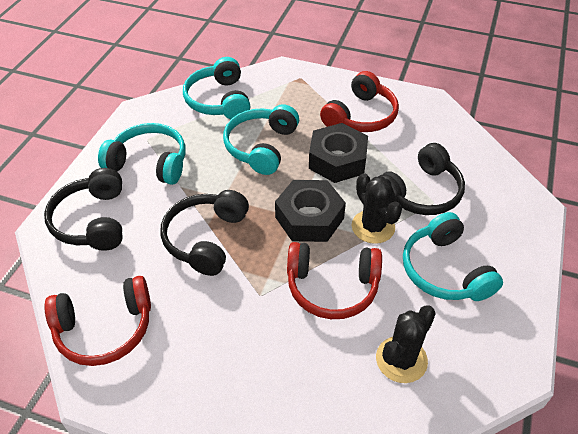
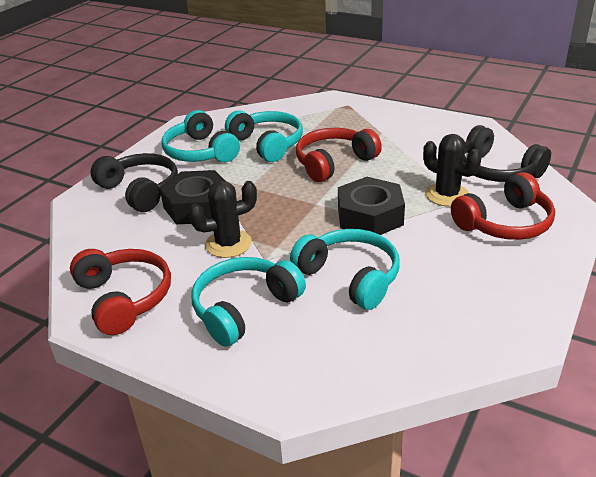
black headphones: 3 -> 2

